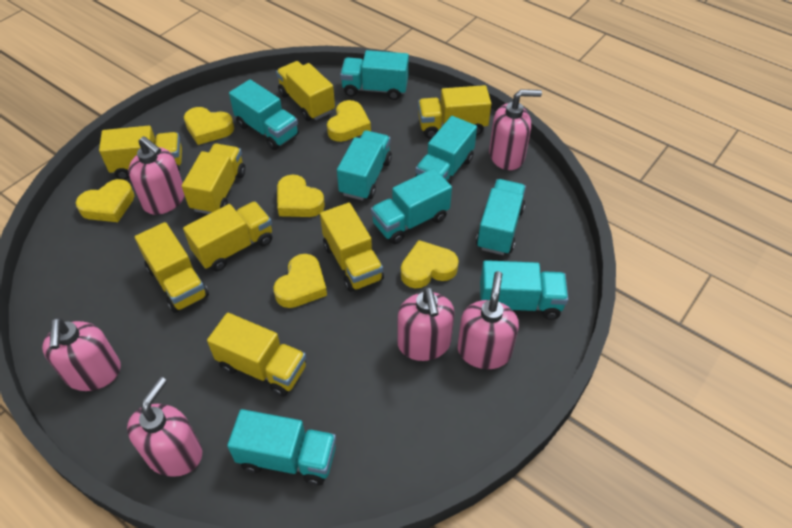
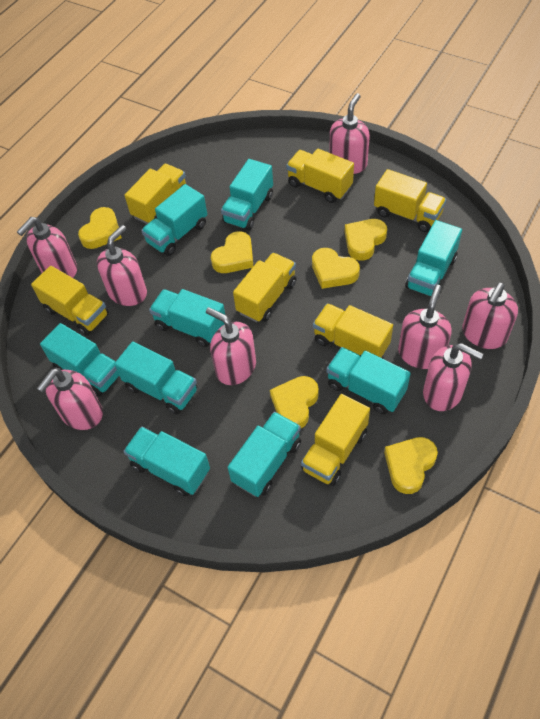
pink soap dispenser: 6 -> 8
turquoise truck: 8 -> 9
yellow truck: 8 -> 7

